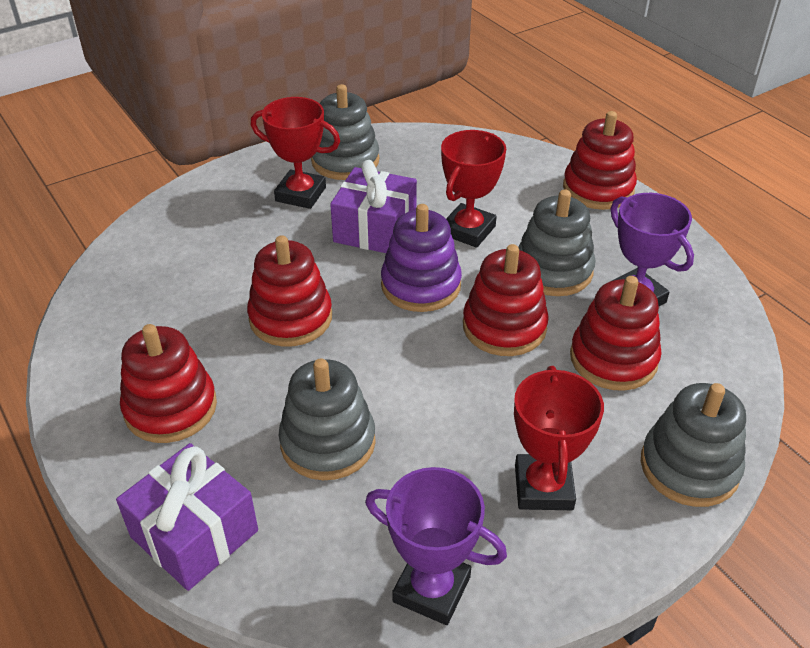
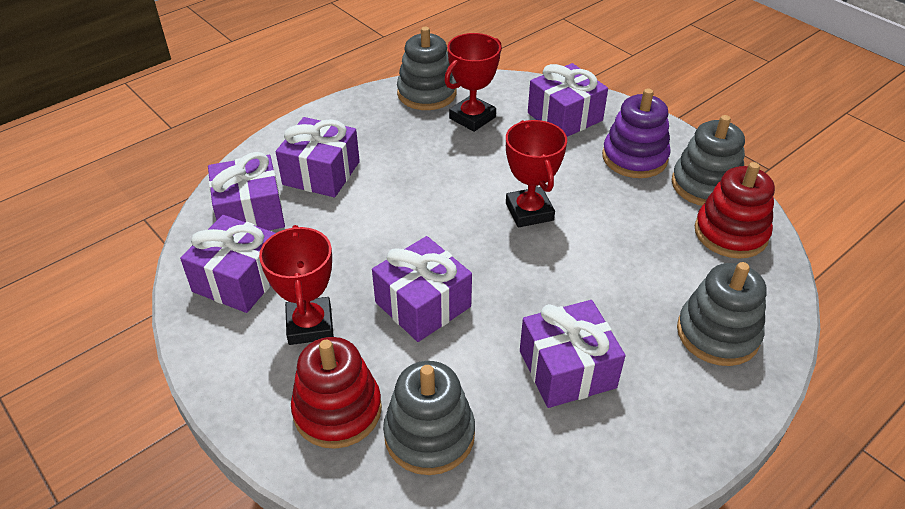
purple gift: 2 -> 6
purple trophy: 2 -> 0
red stacking toy: 5 -> 2

